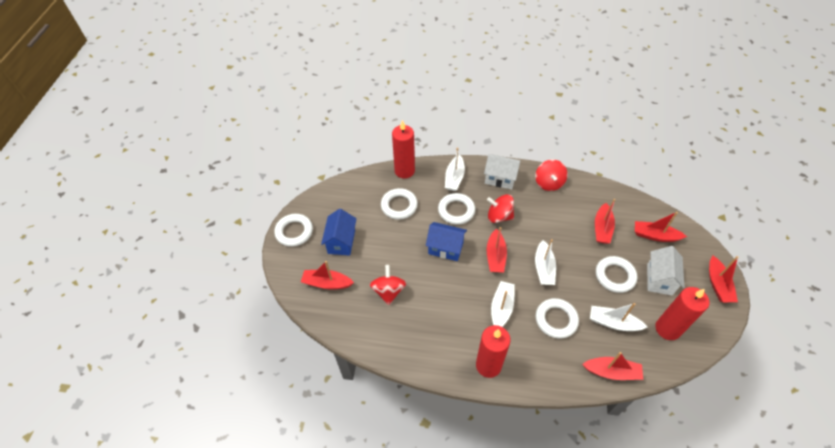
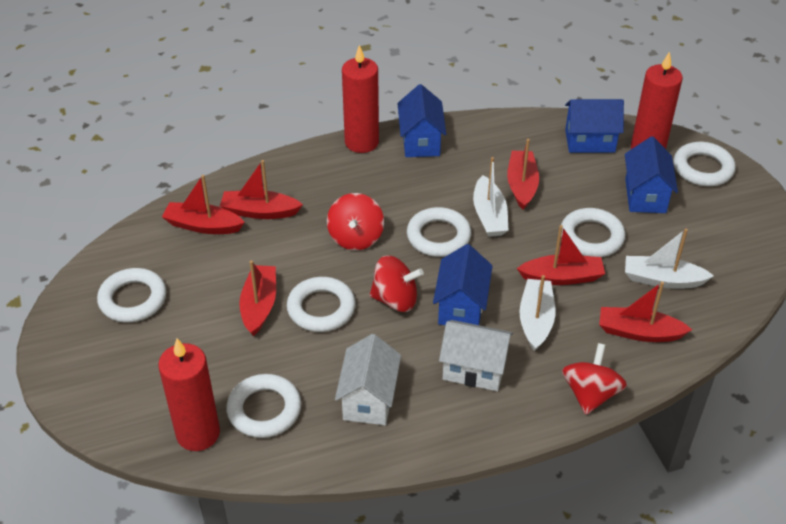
blue house: 2 -> 4
white boat: 4 -> 3
white ring: 5 -> 6

